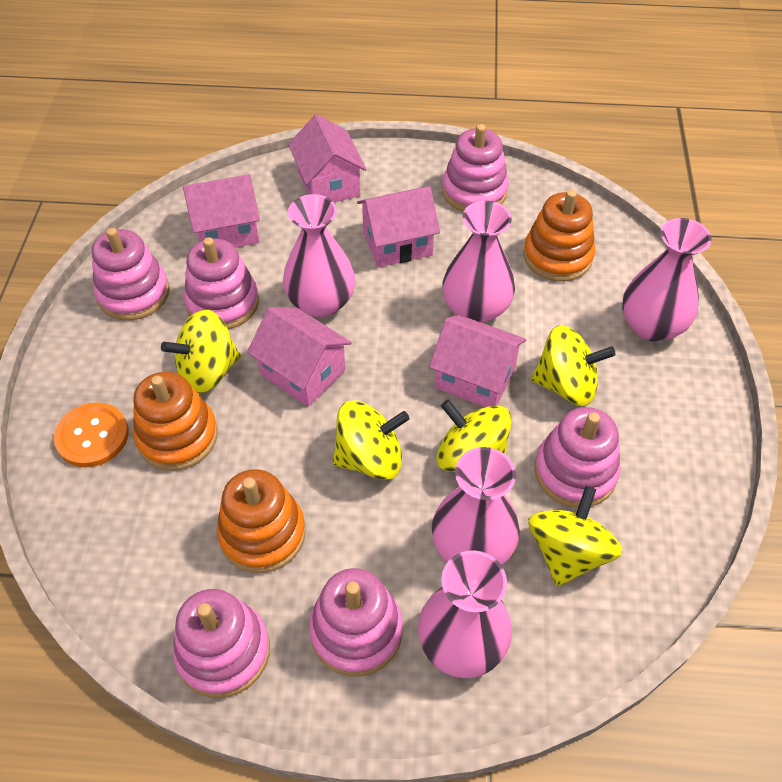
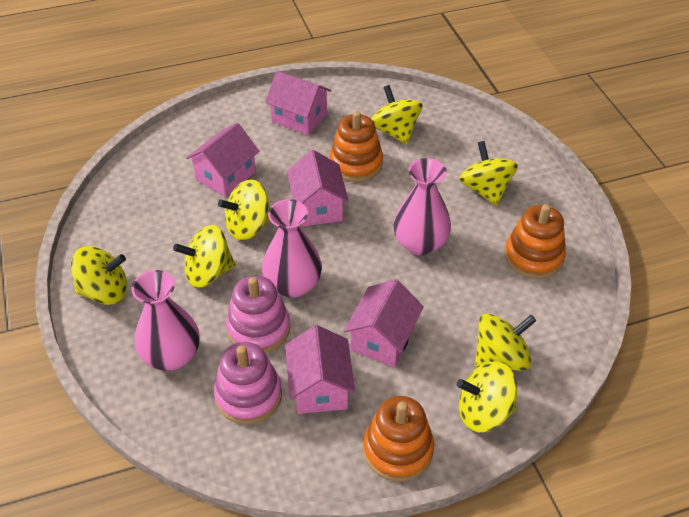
orange button: 1 -> 0
pink stacking toy: 6 -> 2
pink vase: 5 -> 3
yellow spinning top: 5 -> 7

